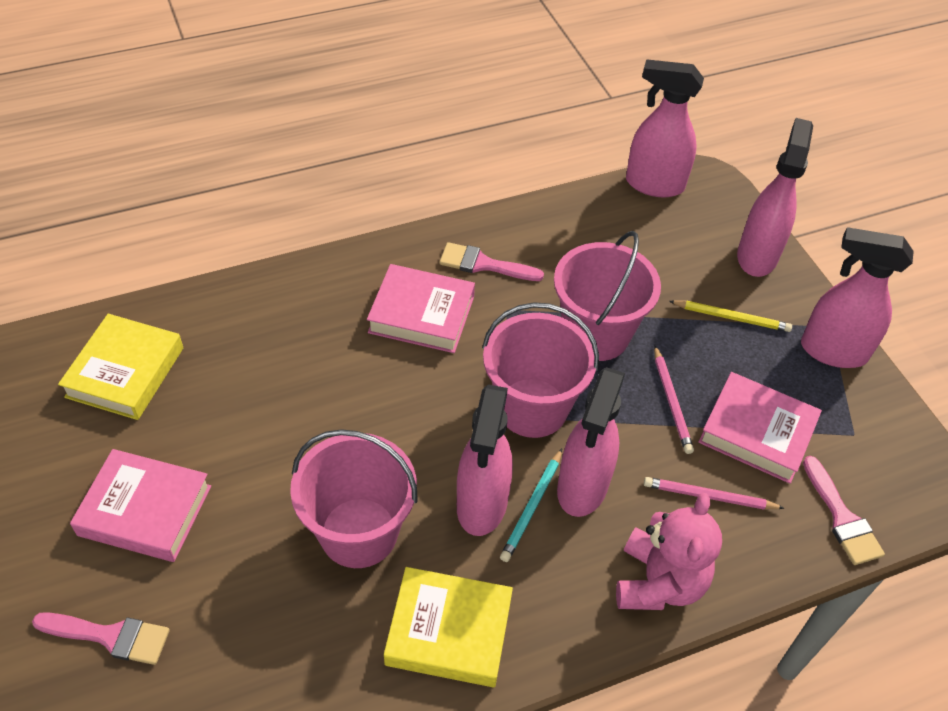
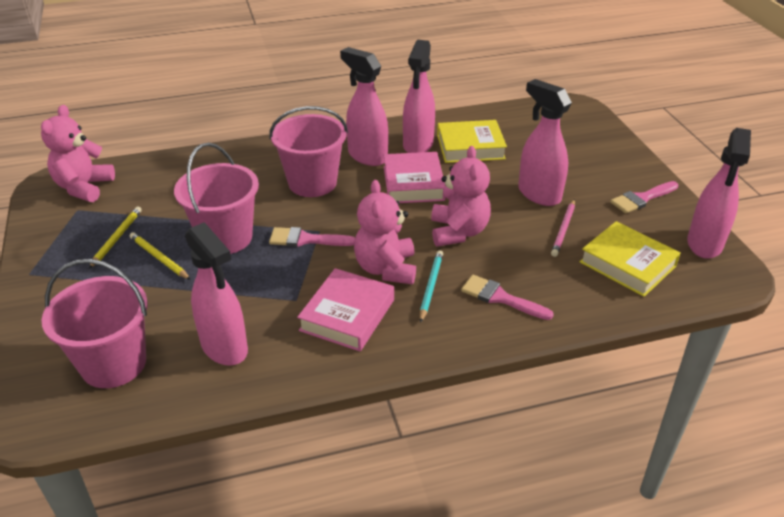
pink book: 3 -> 2
pink pencil: 2 -> 1
pink teddy bear: 1 -> 3
yellow pencil: 1 -> 2

